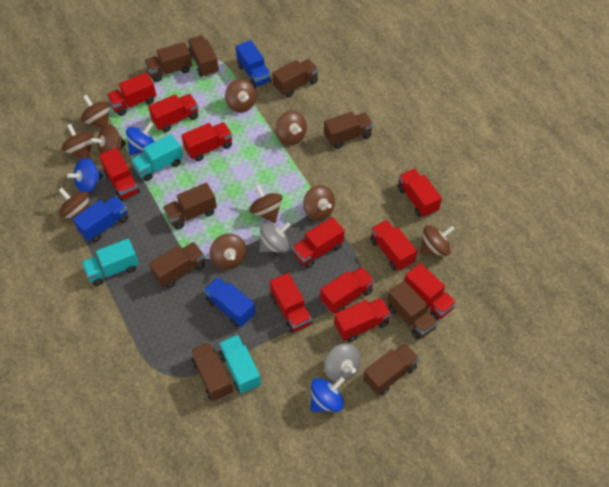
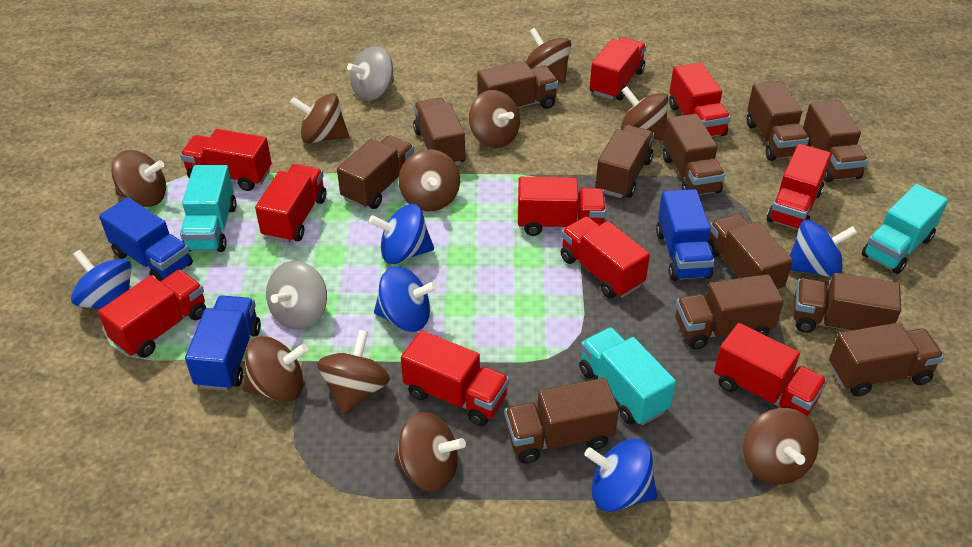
blue spinning top: 3 -> 5
brown truck: 9 -> 12
red truck: 11 -> 10

